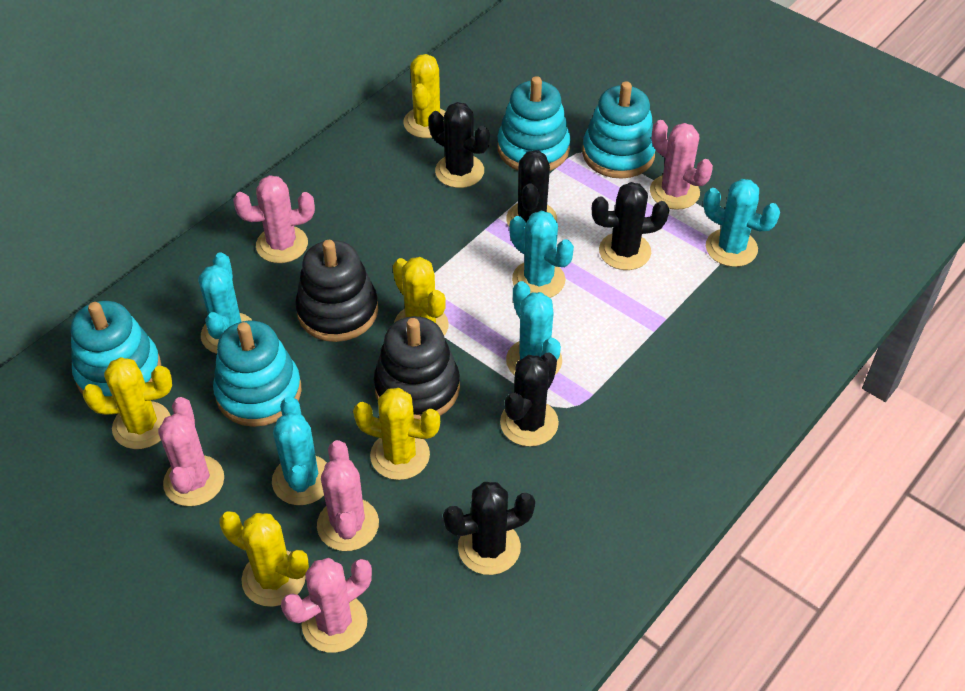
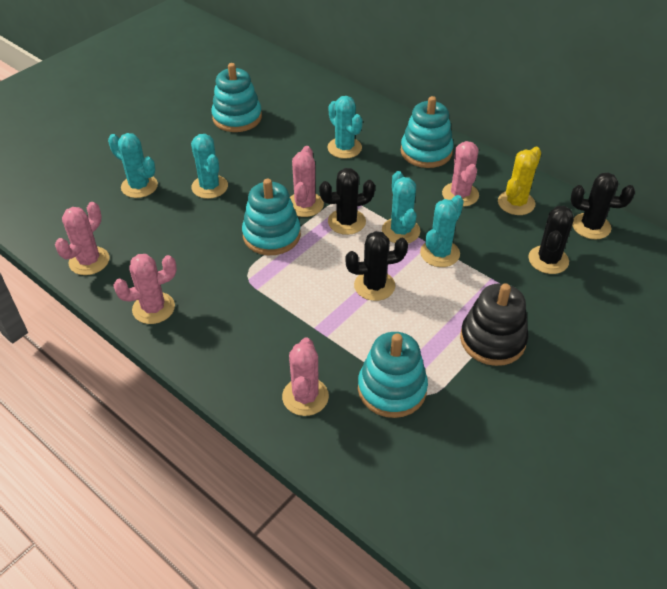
black cactus: 5 -> 4
black stacking toy: 2 -> 1
yellow cactus: 5 -> 1

